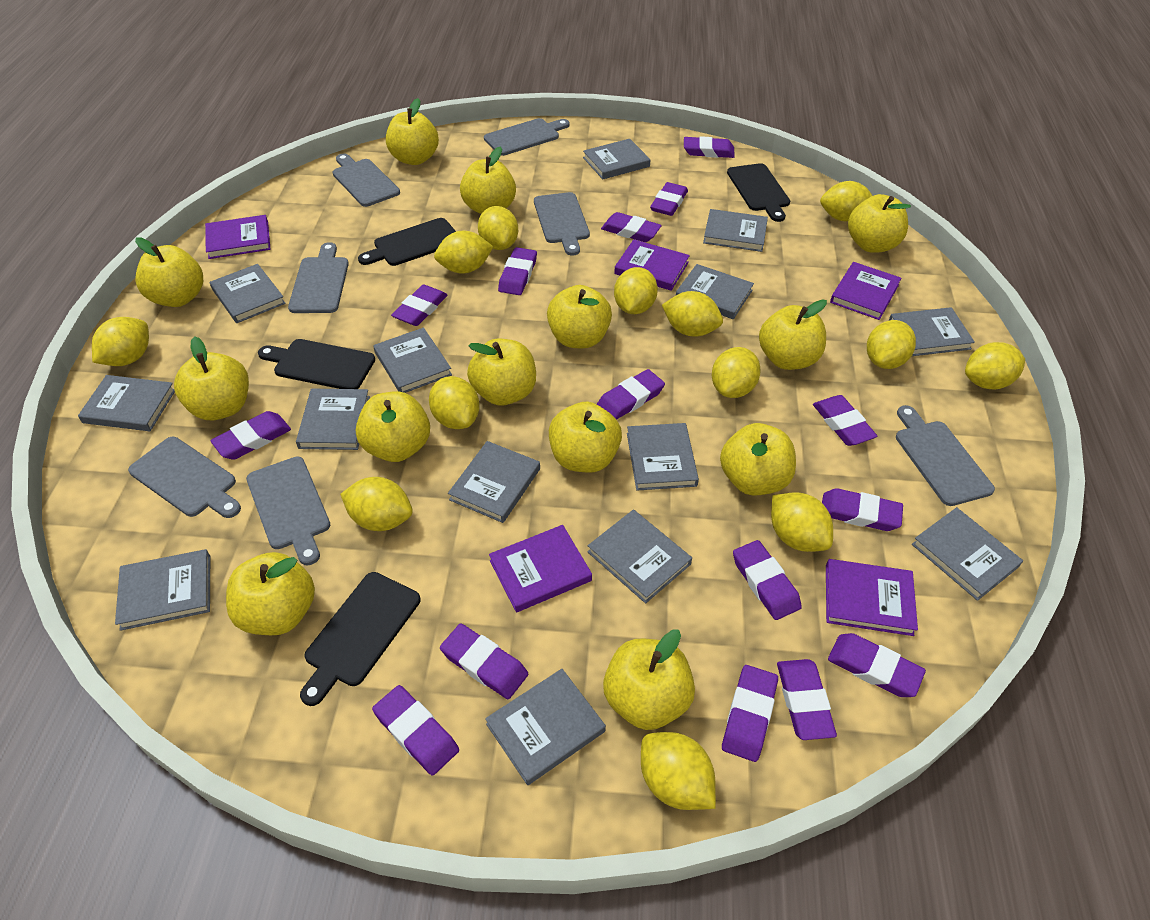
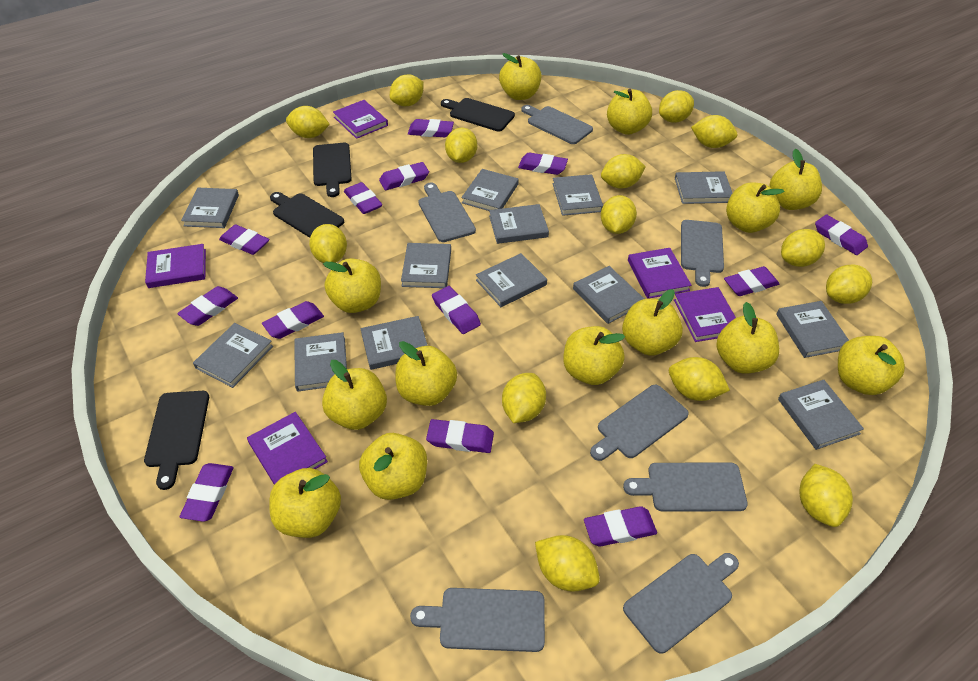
grey book: 14 -> 13
purple eraser: 15 -> 13
yellow lemon: 13 -> 14

